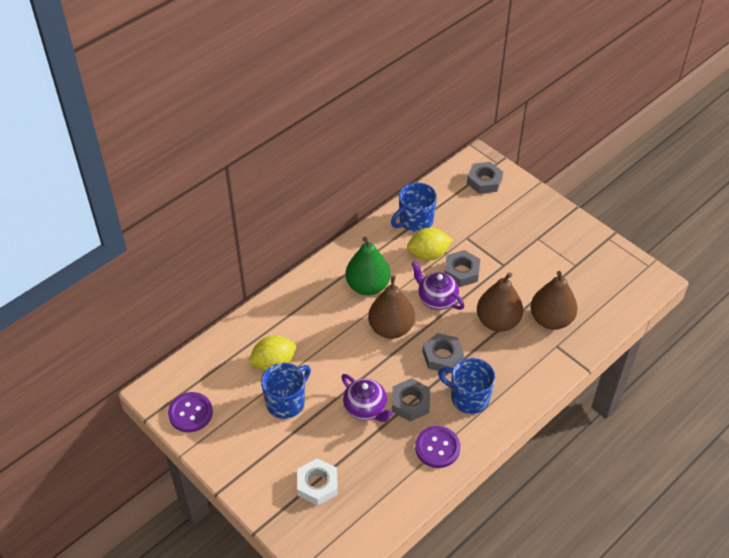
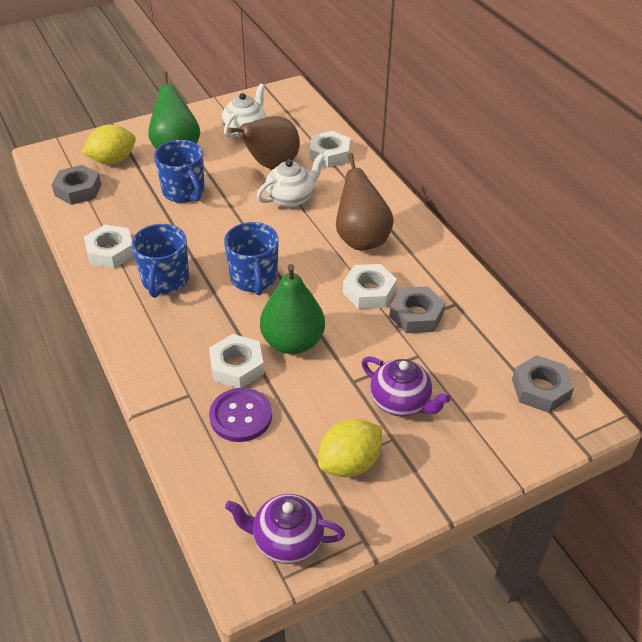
brown pear: 3 -> 2
green pear: 1 -> 2
grey nut: 4 -> 3
purple button: 2 -> 1
white nut: 1 -> 4
white teapot: 0 -> 2

